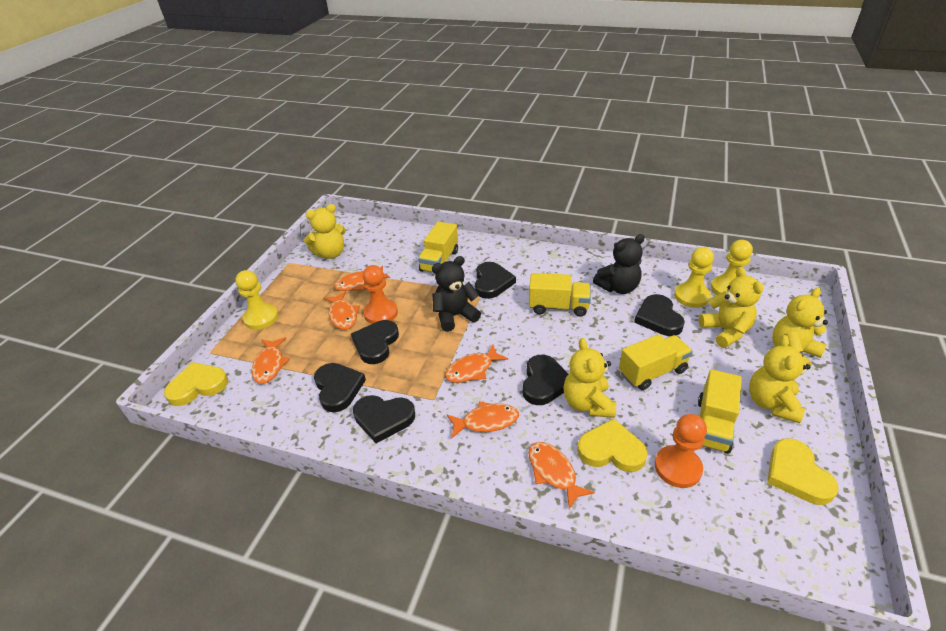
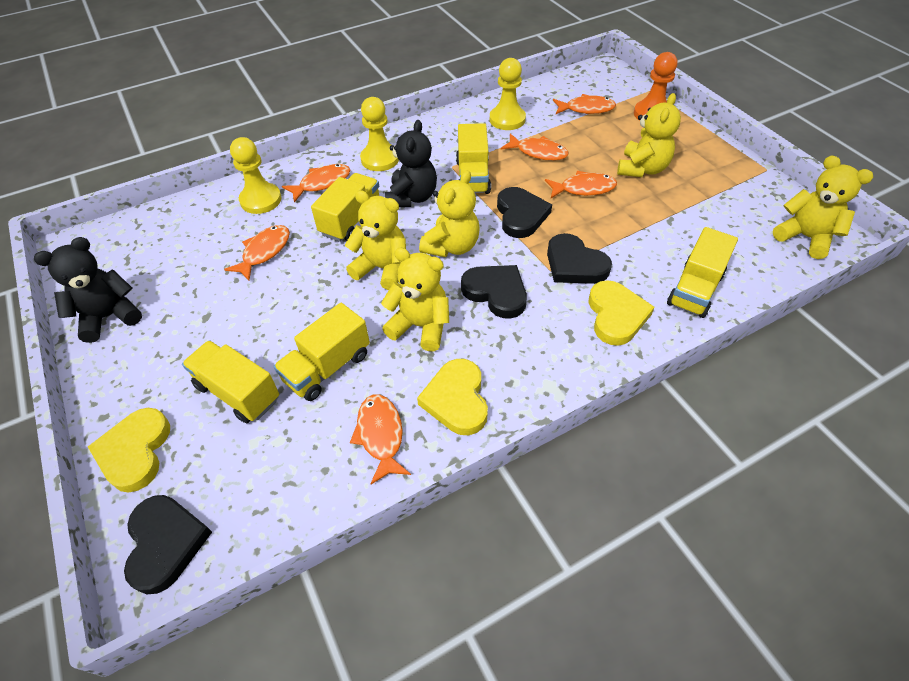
black heart: 6 -> 4
orange pawn: 2 -> 1
yellow truck: 4 -> 5

